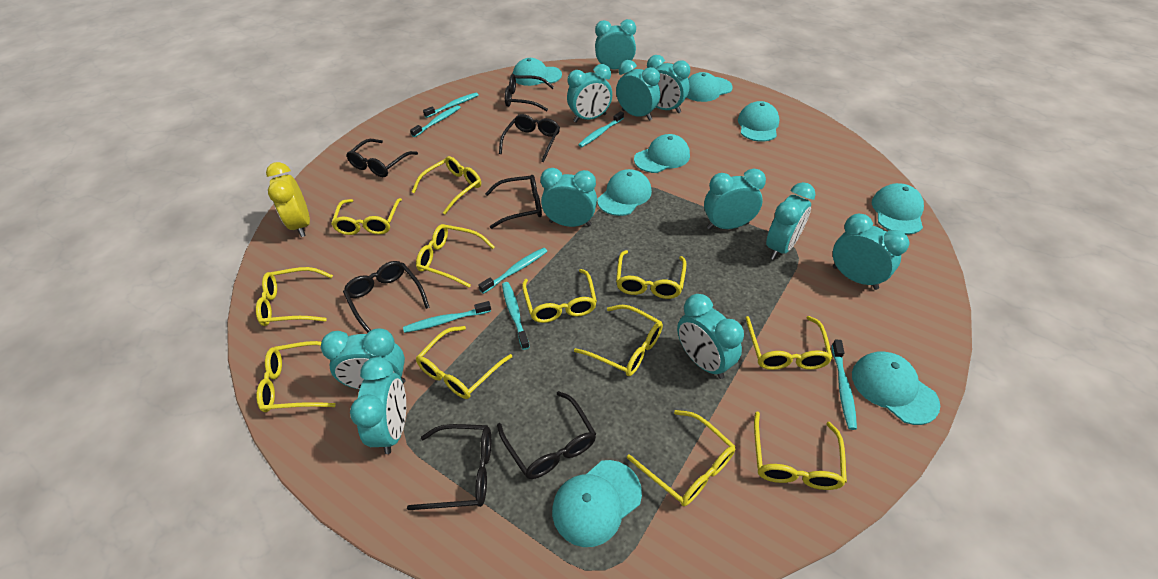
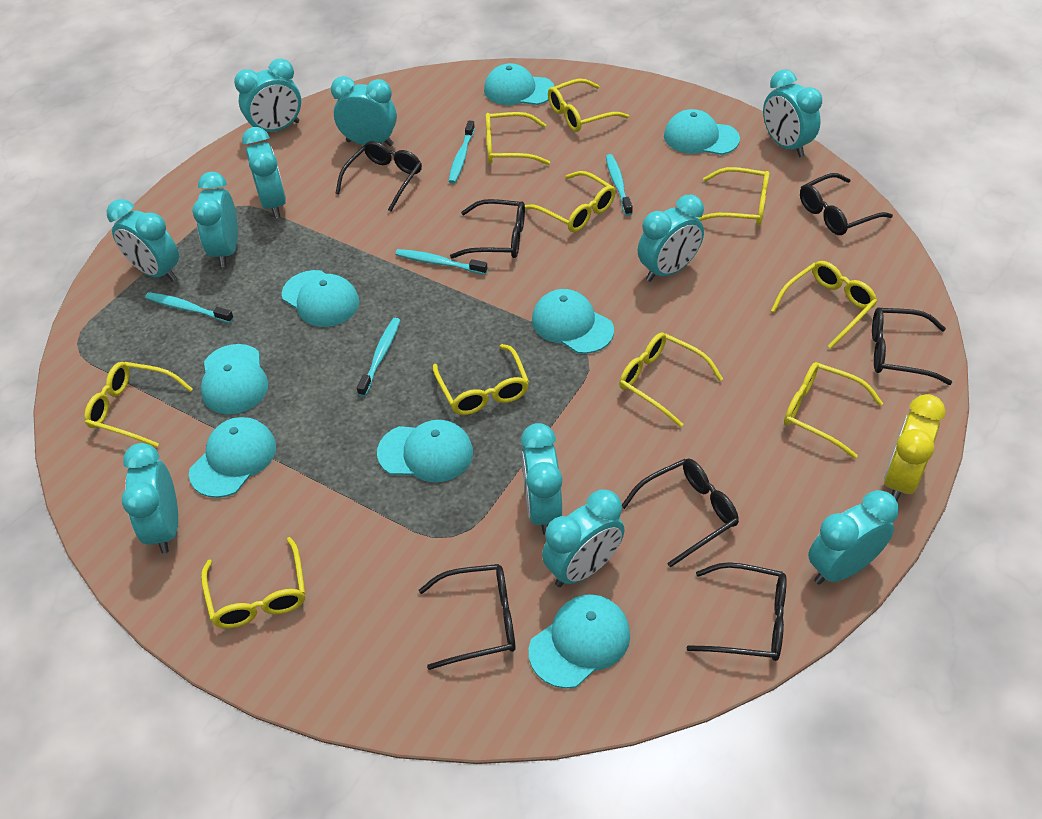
turquoise toothbrush: 7 -> 5
yellow glasses: 12 -> 10

